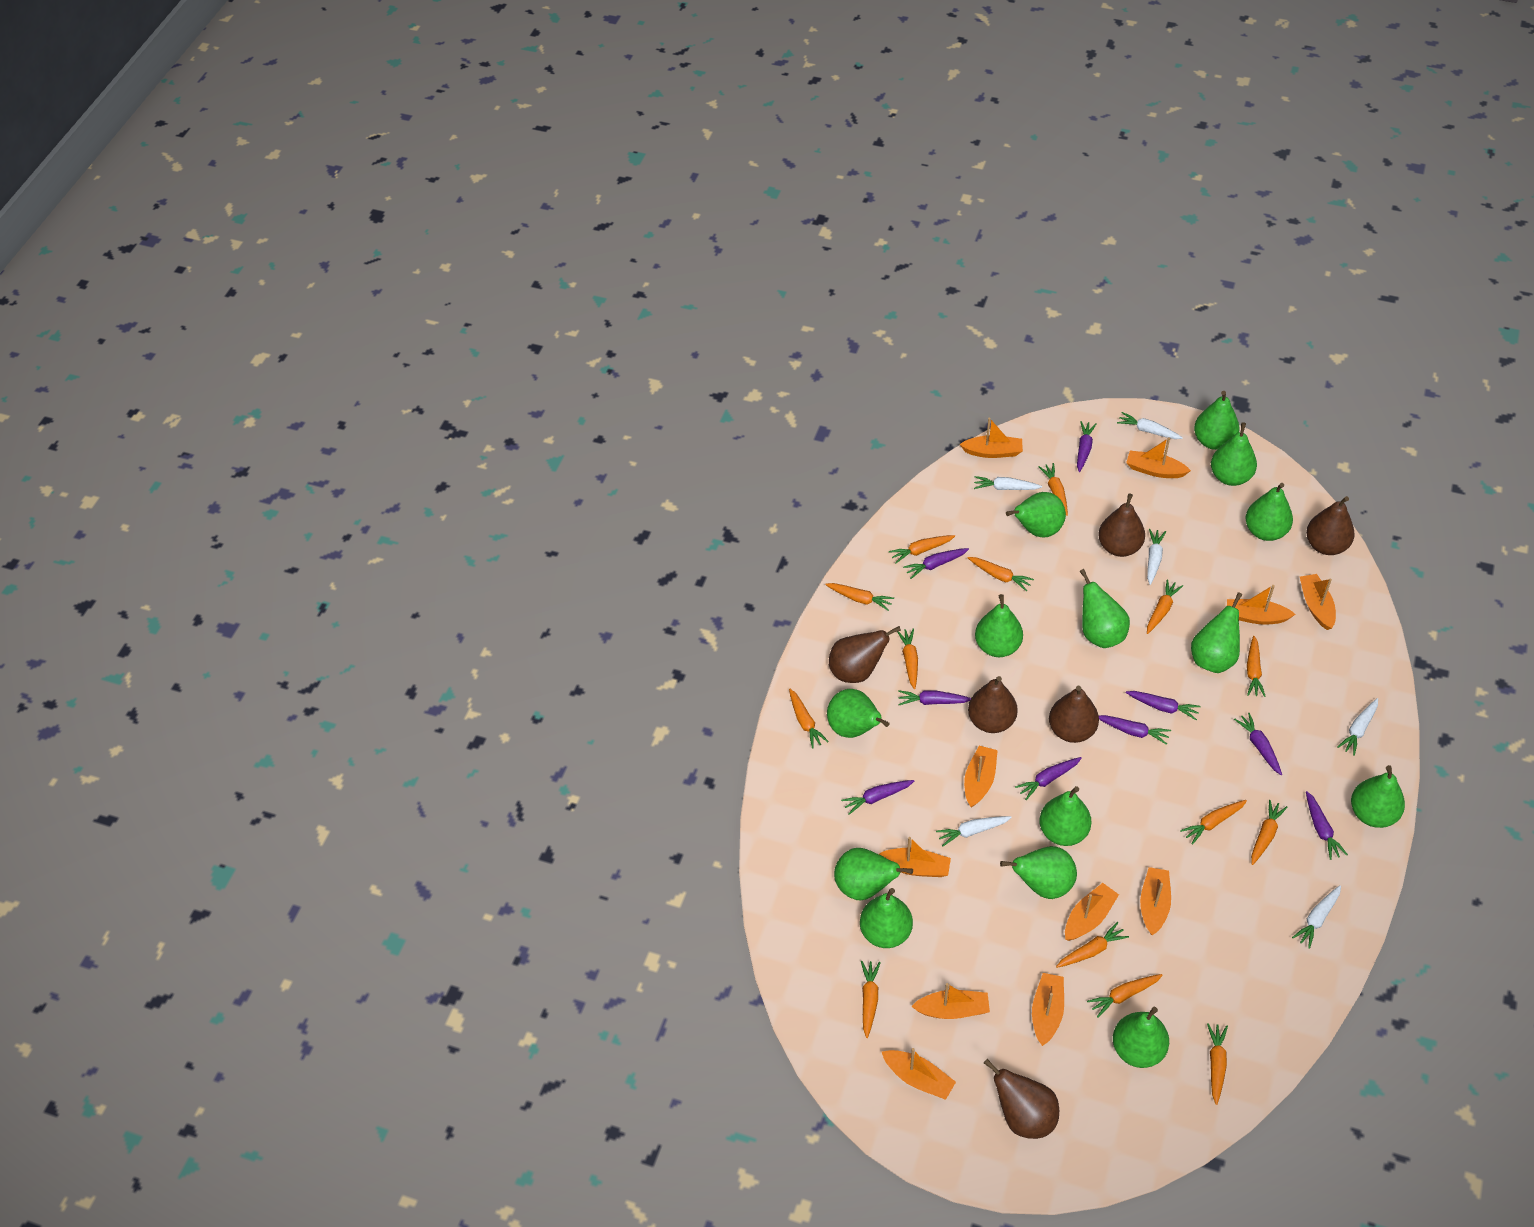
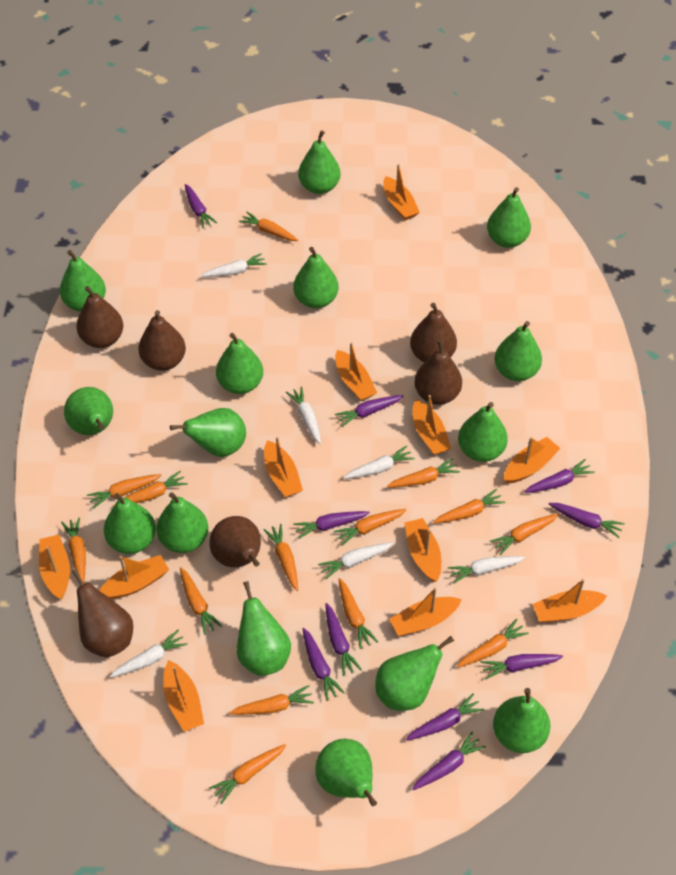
green pear: 14 -> 15
purple carrot: 9 -> 10

